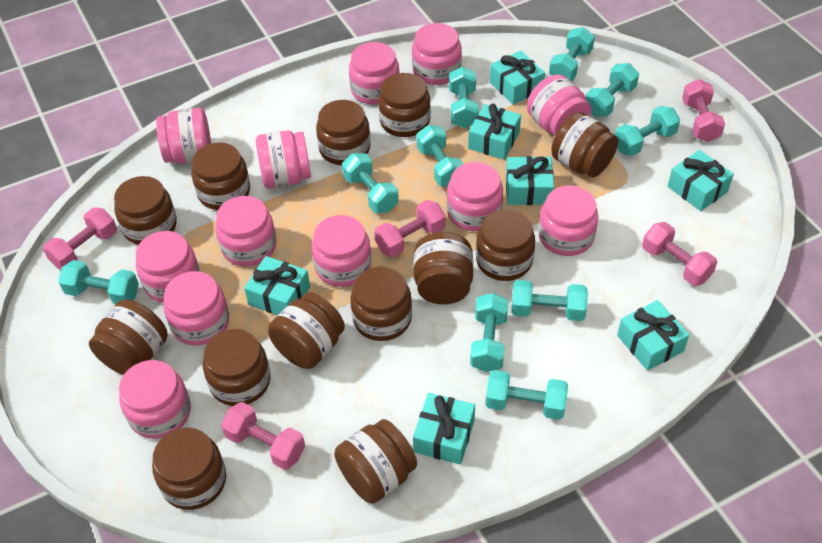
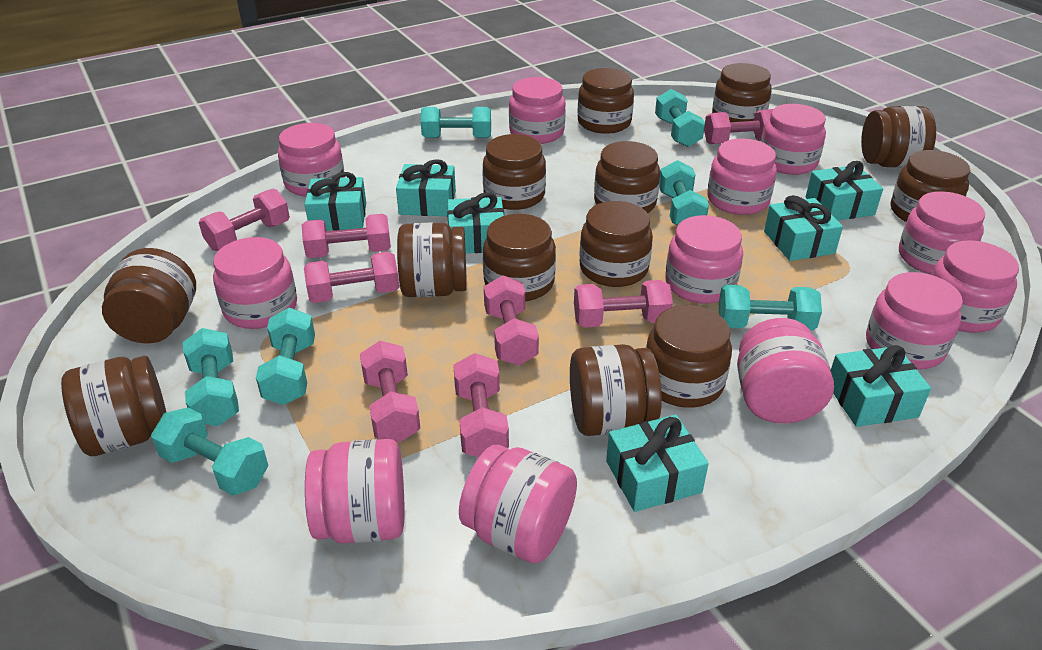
pink dumbbell: 5 -> 8
turquoise dumbbell: 10 -> 7

